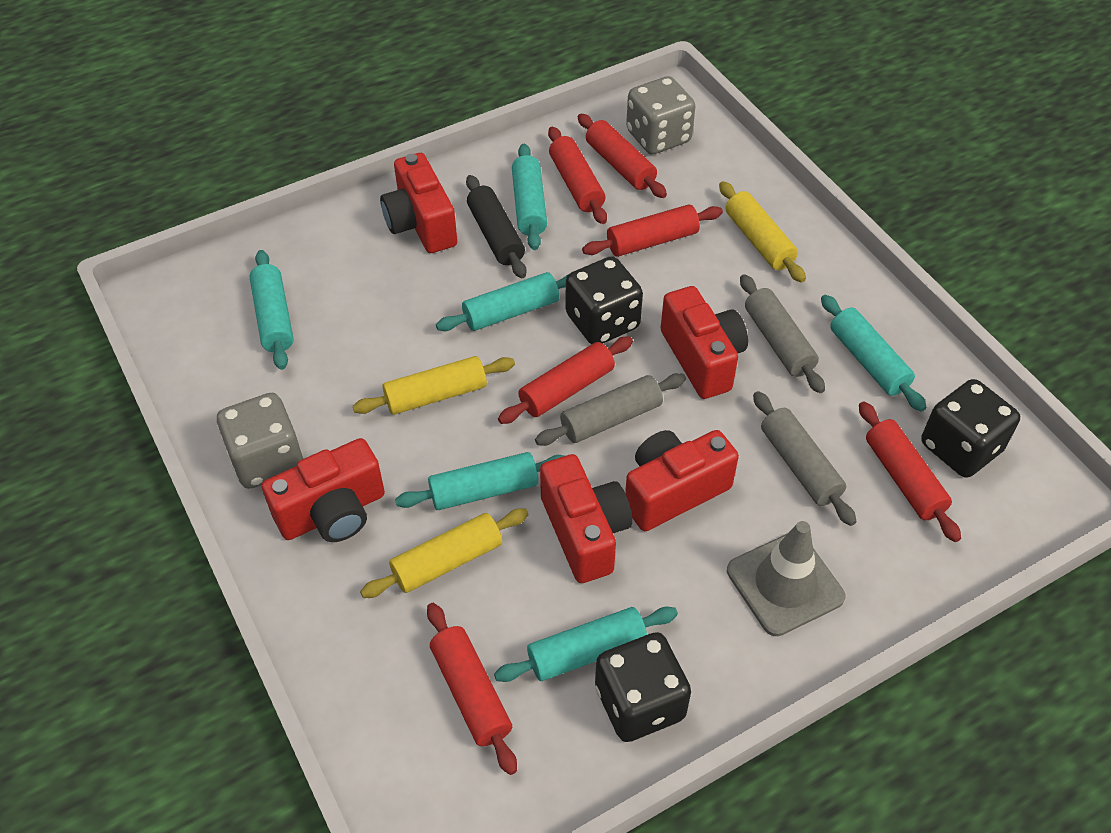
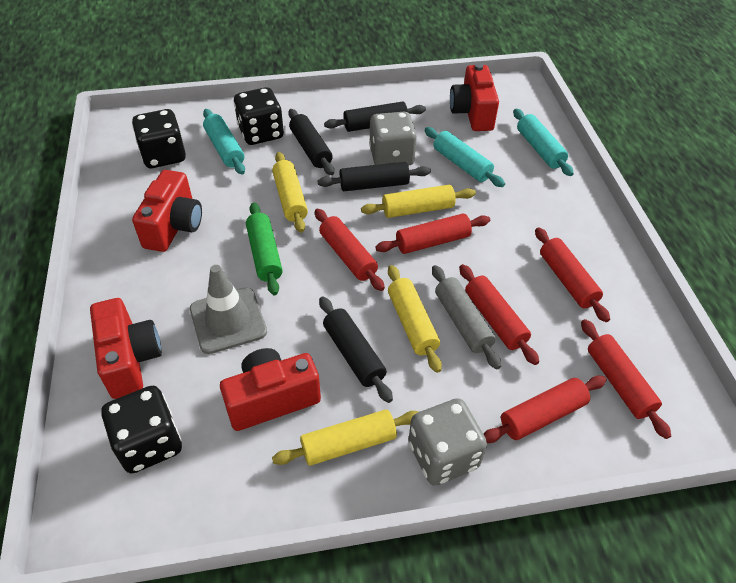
black rolling pin: 1 -> 4
green rolling pin: 0 -> 1
grey rolling pin: 3 -> 1
red camera: 5 -> 4
turquoise rolling pin: 6 -> 3
yellow rolling pin: 3 -> 4

